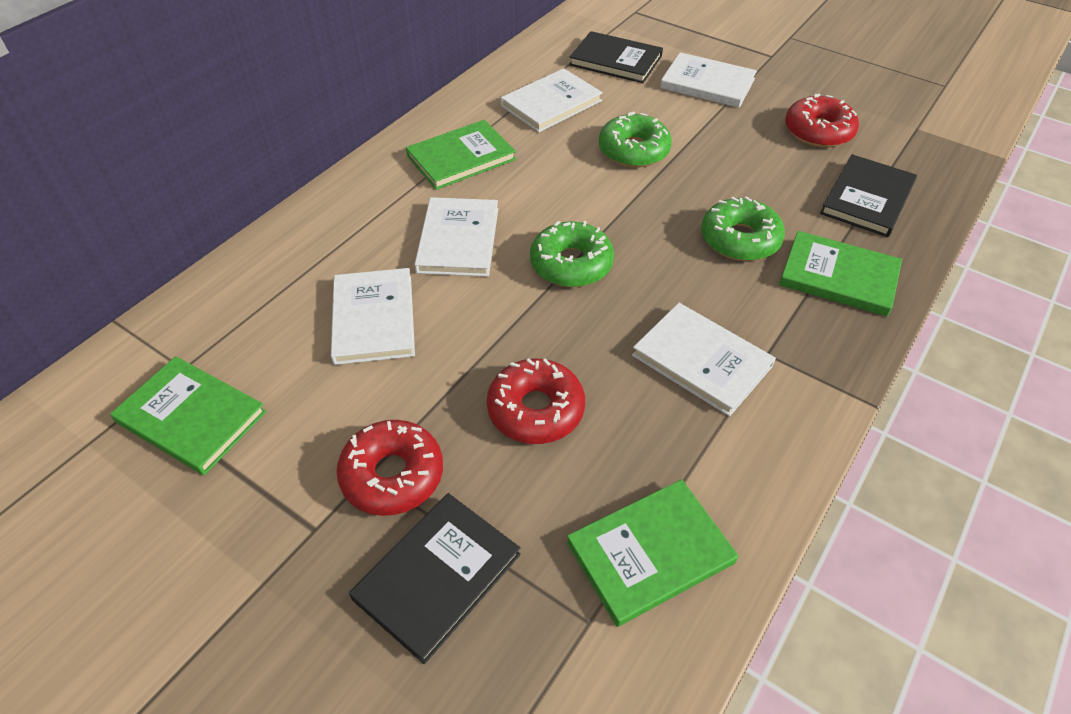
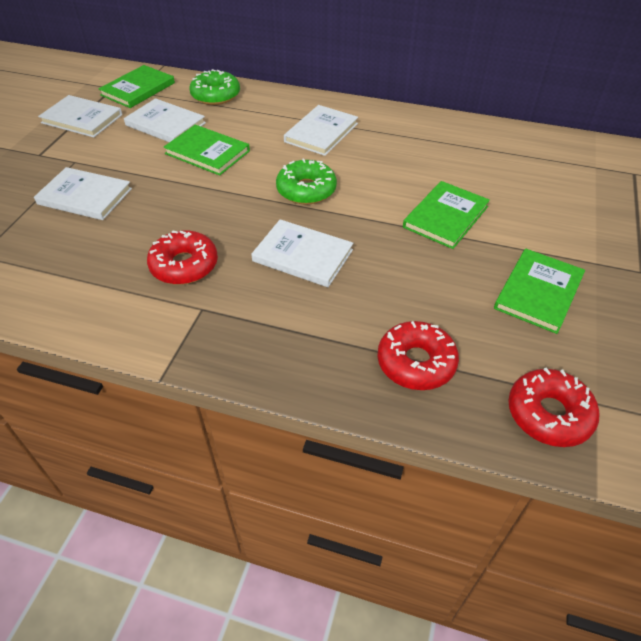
black book: 3 -> 0
green donut: 3 -> 2

